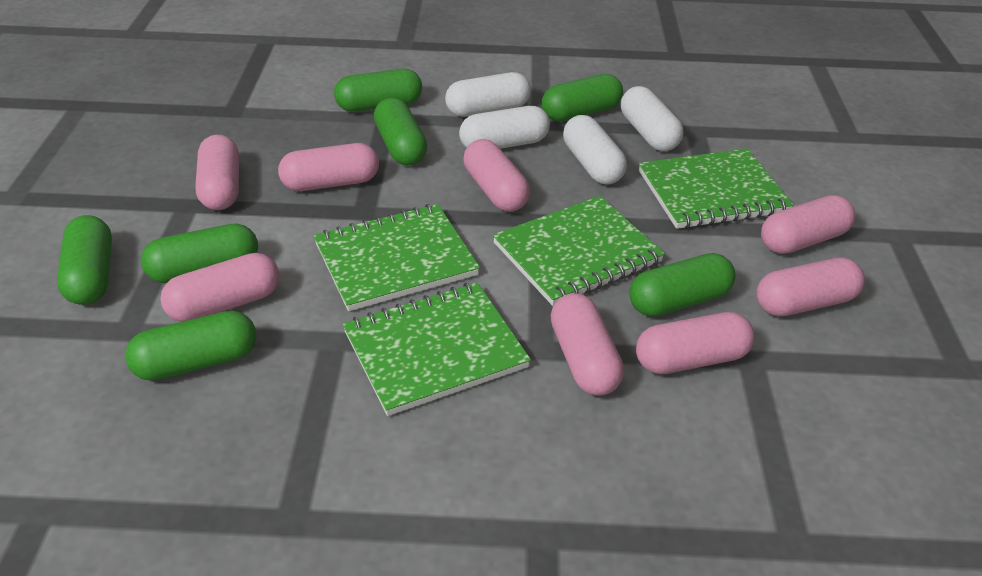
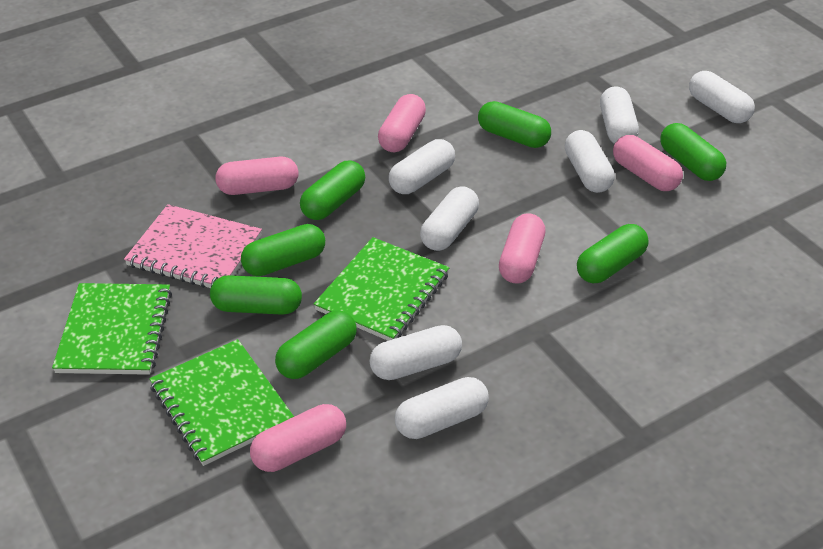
green notebook: 4 -> 3
pink capsule: 8 -> 5
pink notebook: 0 -> 1
white capsule: 4 -> 7

